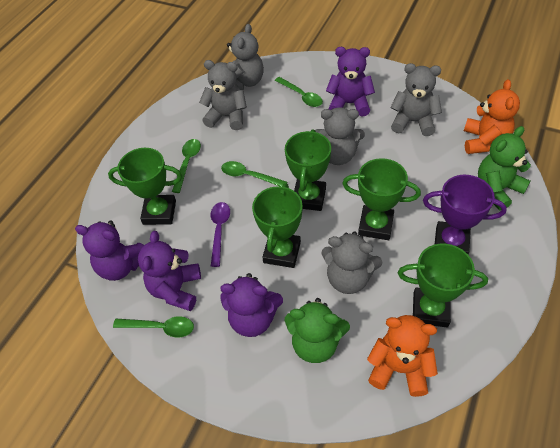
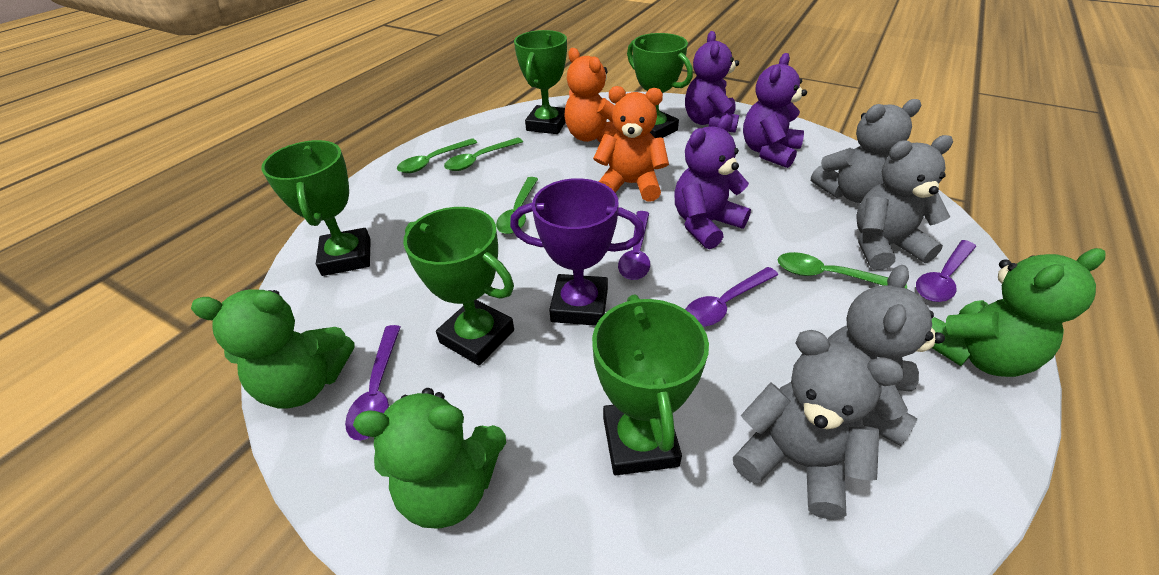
green teddy bear: 2 -> 3
grey teddy bear: 5 -> 4
purple spoon: 1 -> 4
purple teddy bear: 4 -> 3

